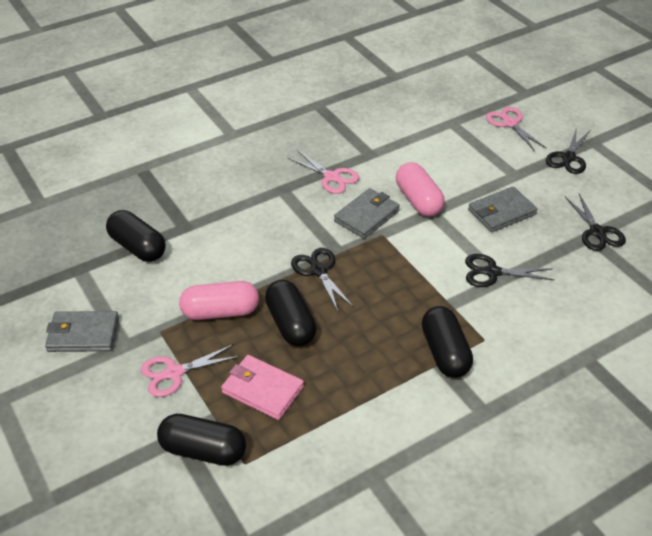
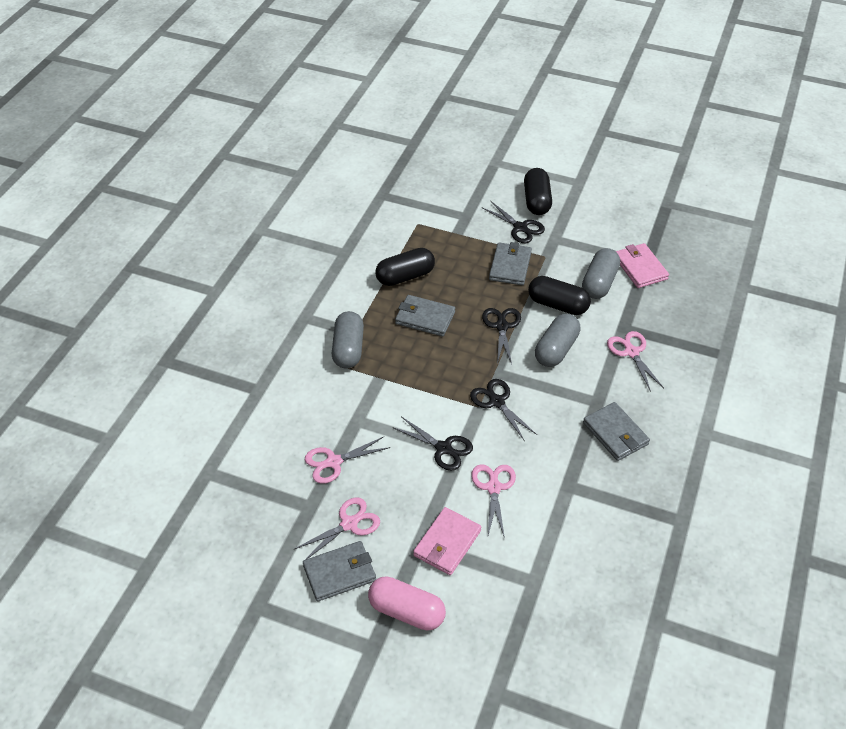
black capsule: 4 -> 3
grey capsule: 0 -> 3
grey wallet: 3 -> 4
pink capsule: 2 -> 1
pink scissors: 3 -> 4
pink wallet: 1 -> 2

